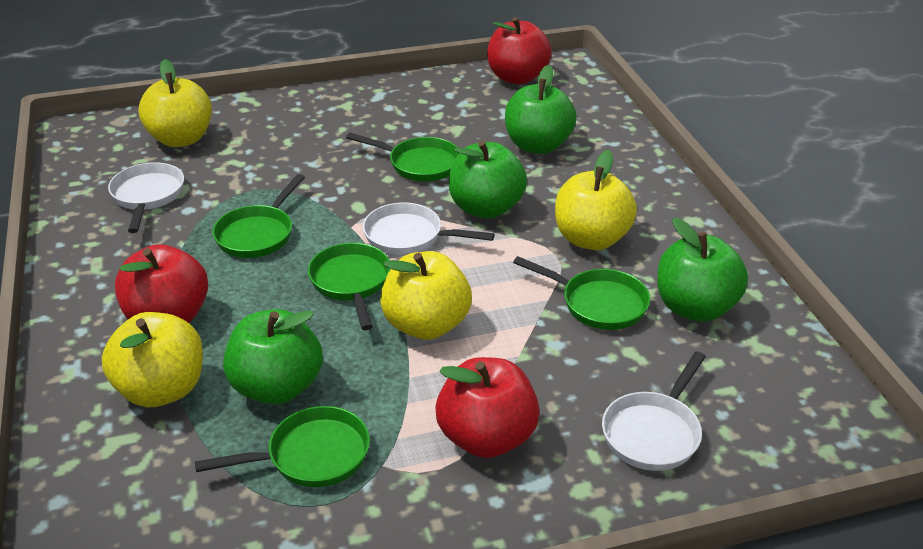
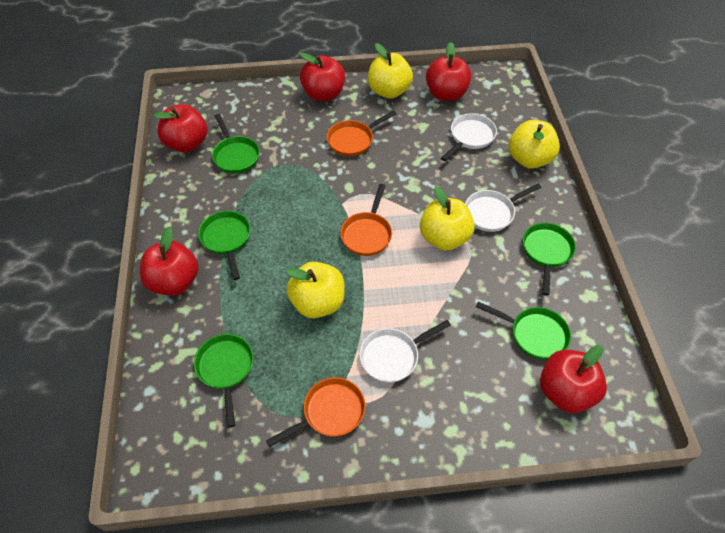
green apple: 4 -> 0
orange pan: 0 -> 3
red apple: 3 -> 5

